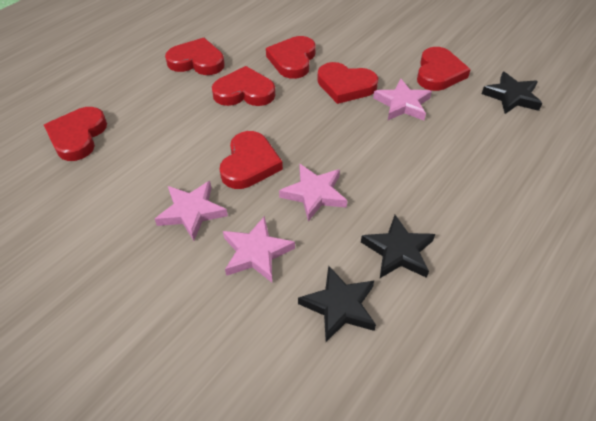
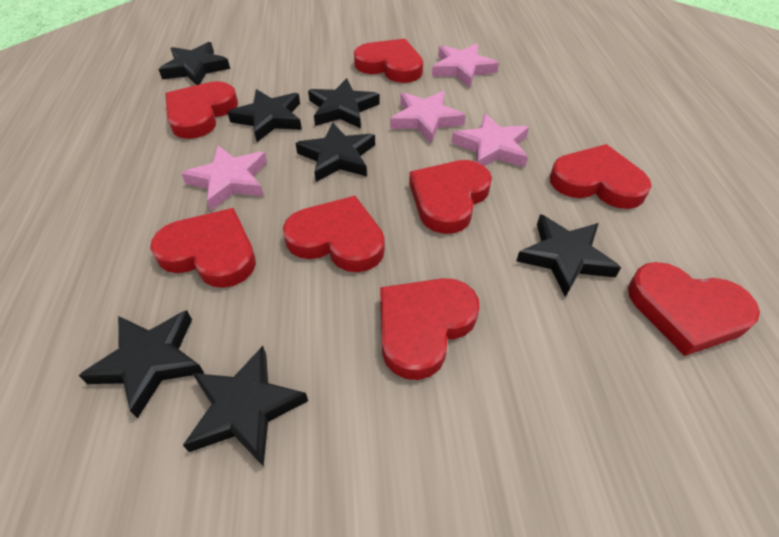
black star: 3 -> 7
red heart: 7 -> 8

